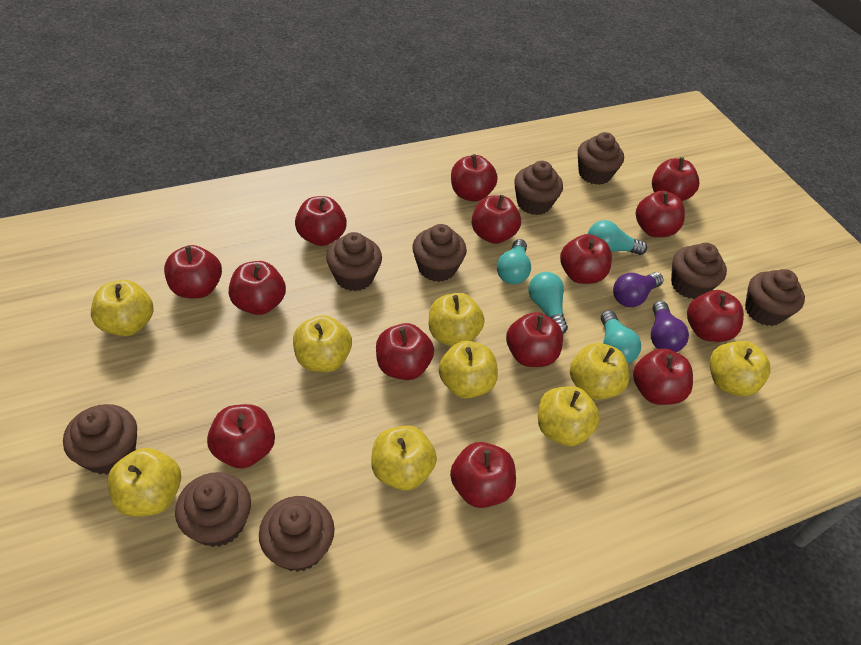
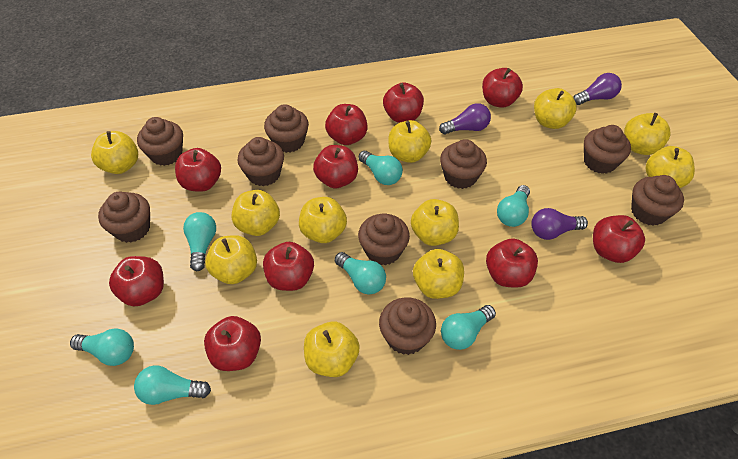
purple light bulb: 2 -> 3
red apple: 14 -> 10
turquoise light bulb: 4 -> 7
yellow apple: 9 -> 11

